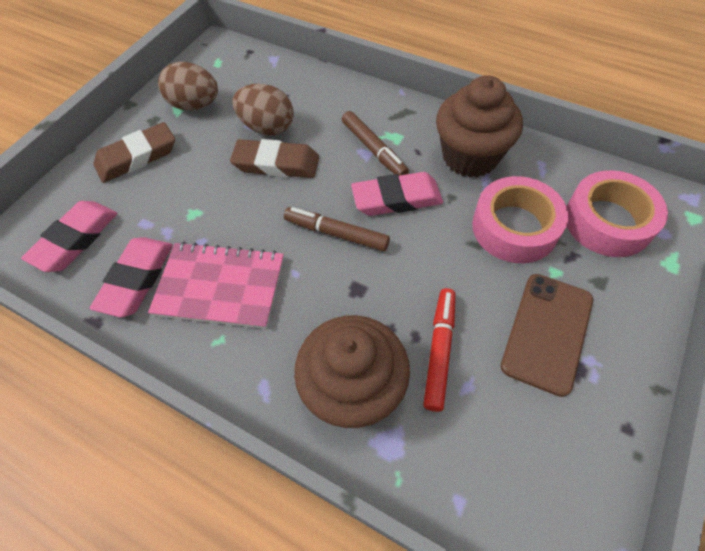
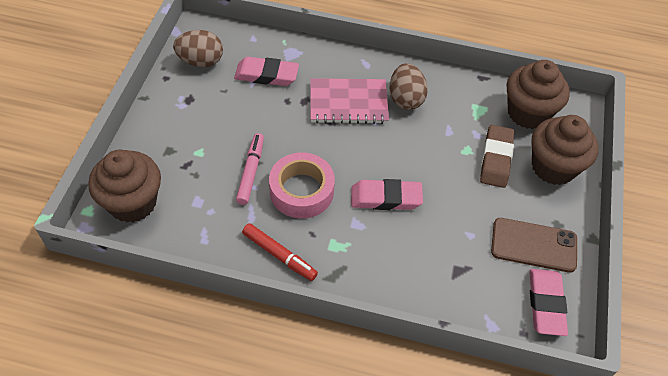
brown cupcake: 2 -> 3
brown eraser: 2 -> 1
brown marker: 2 -> 0
pink marker: 0 -> 1
pink tape: 2 -> 1

